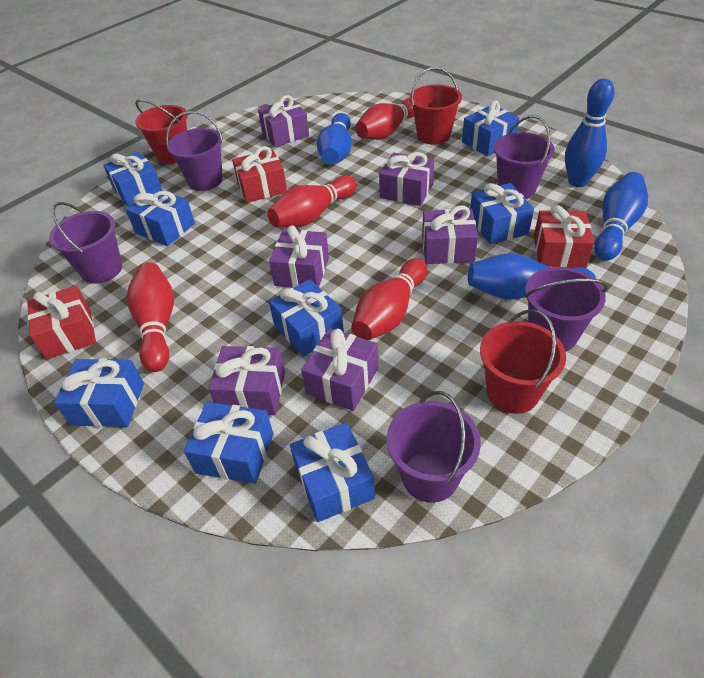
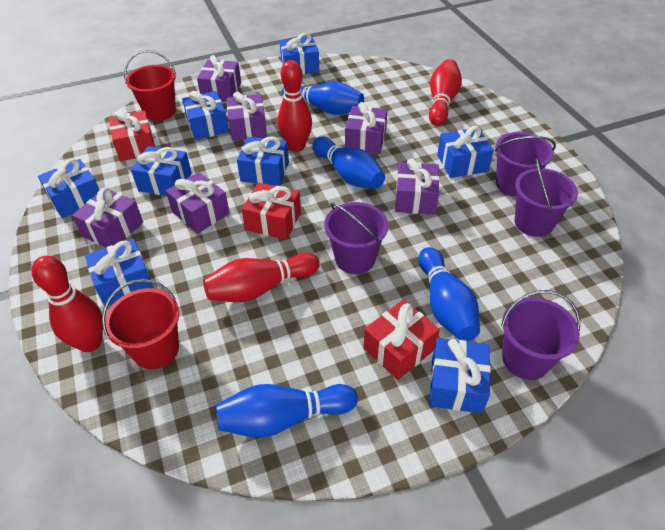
purple bucket: 5 -> 4
red bucket: 3 -> 2

